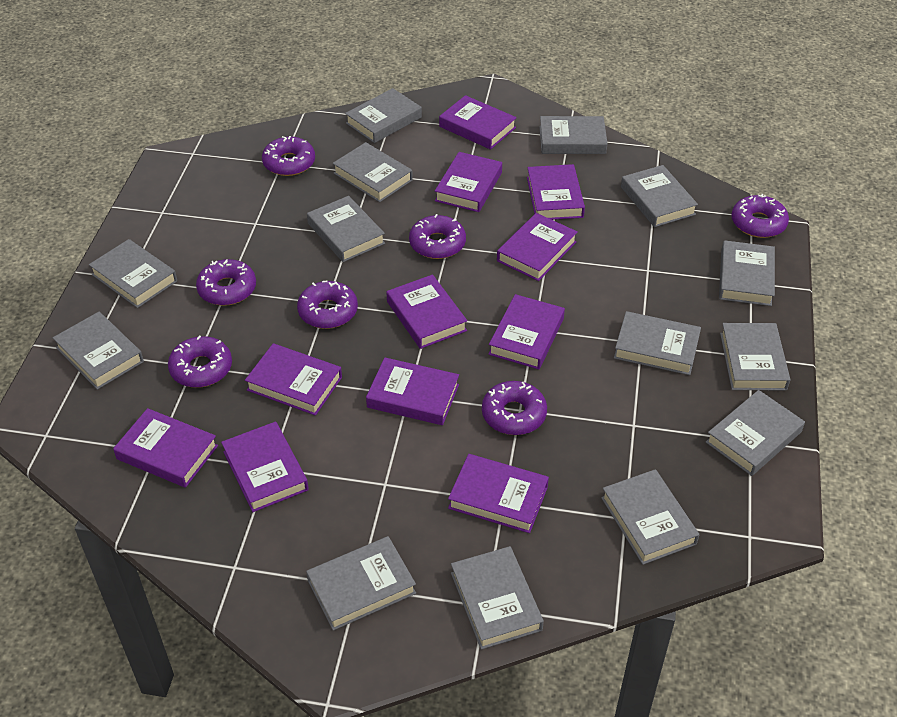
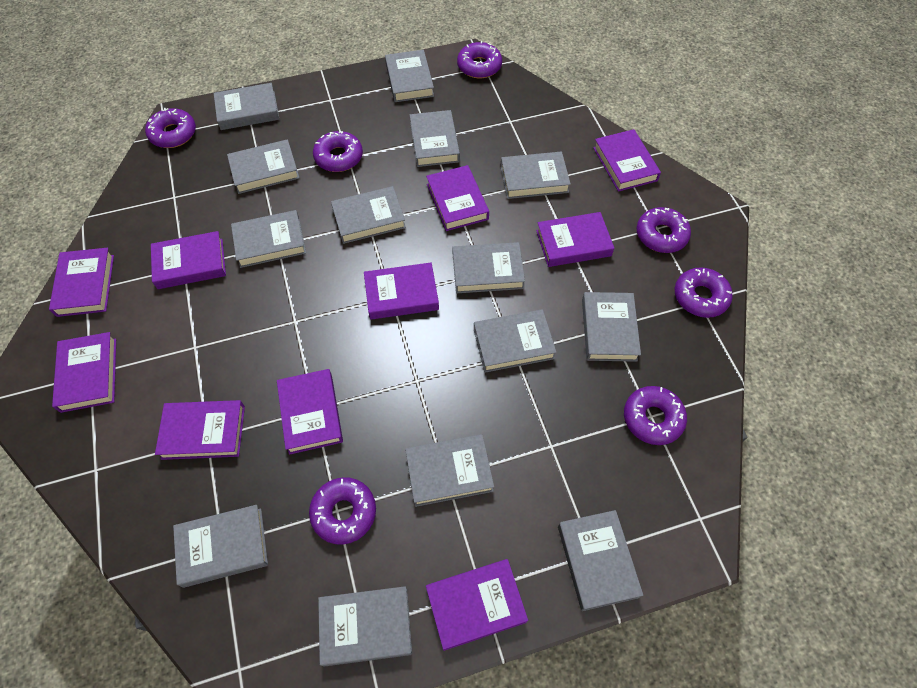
purple book: 11 -> 10

